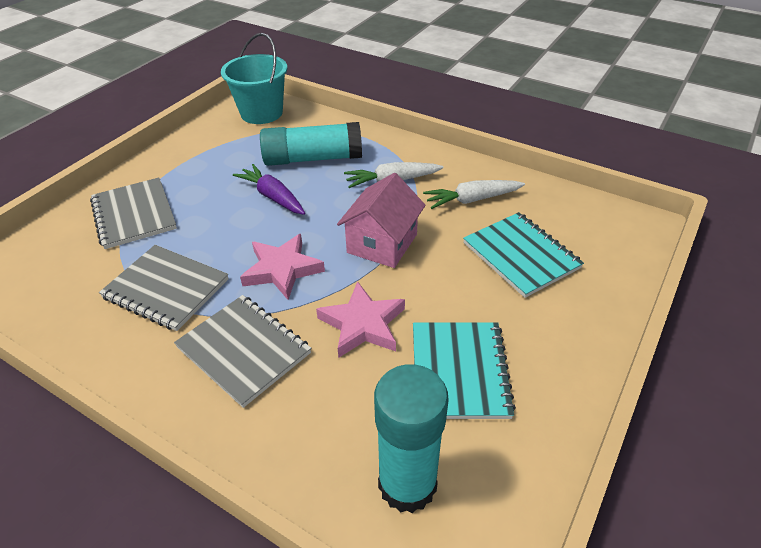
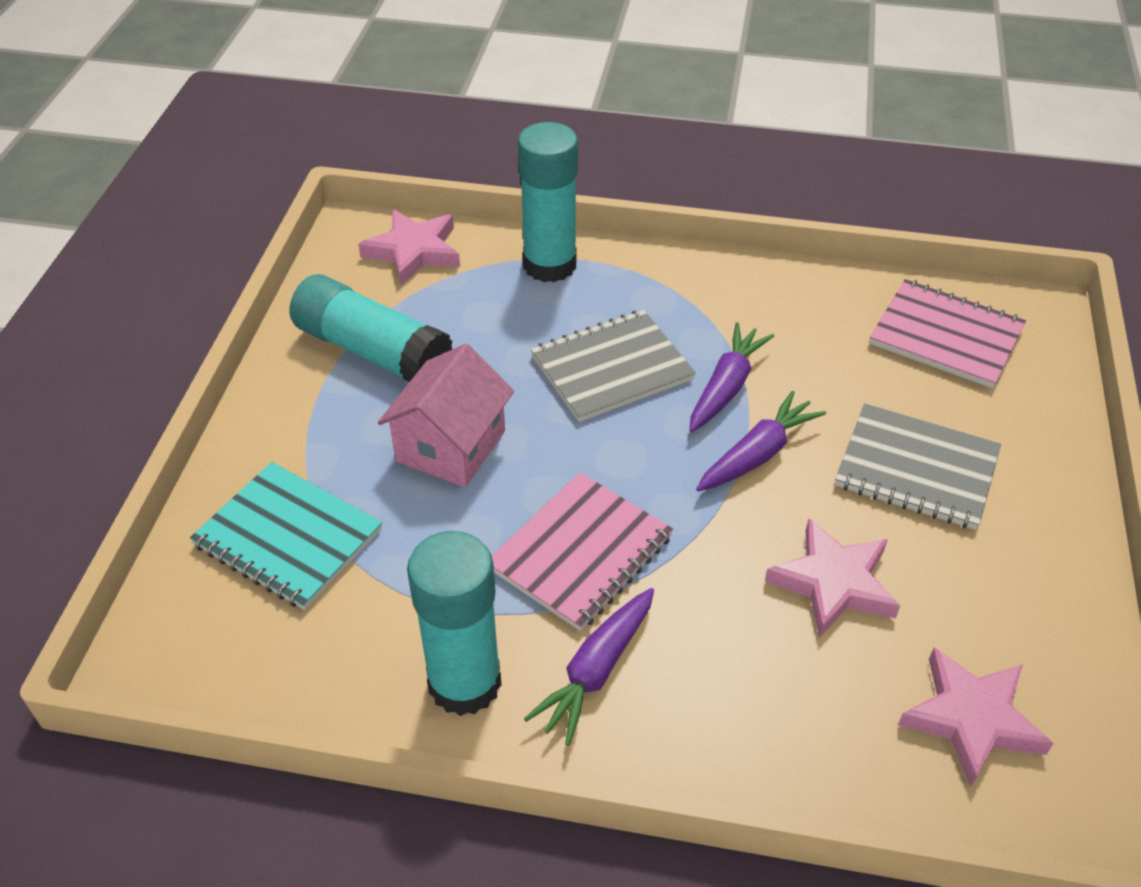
grey notebook: 3 -> 2
pink notebook: 0 -> 2
pink star: 2 -> 3
purple carrot: 1 -> 3
turquoise bucket: 1 -> 0
turquoise glue stick: 2 -> 3
turquoise notebook: 2 -> 1
white carrot: 2 -> 0

